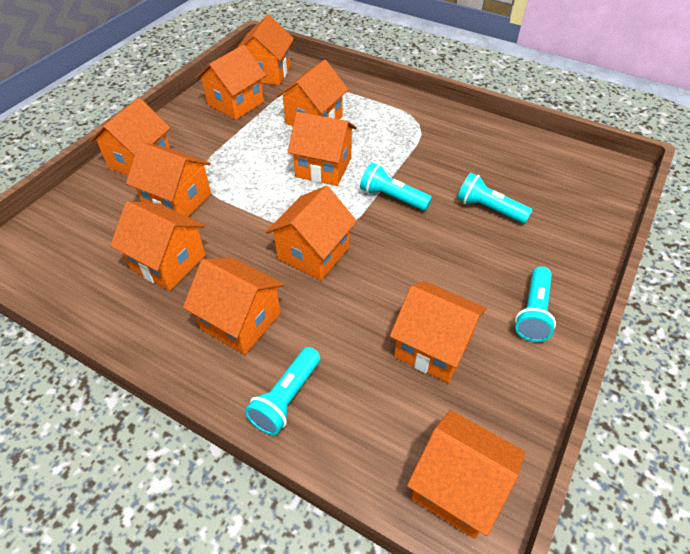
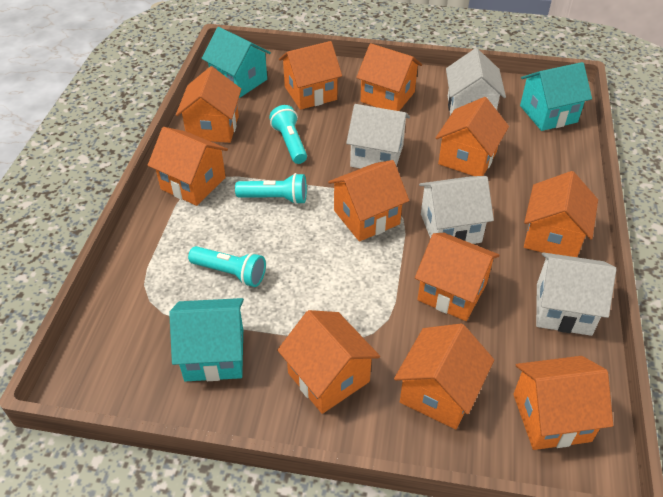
turquoise flashlight: 4 -> 3
turquoise house: 0 -> 3
white house: 0 -> 4

